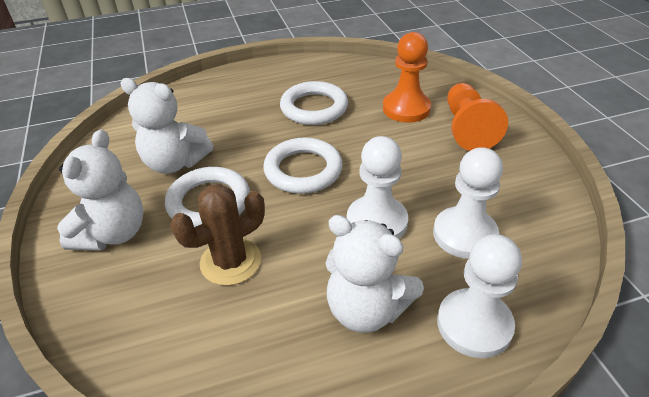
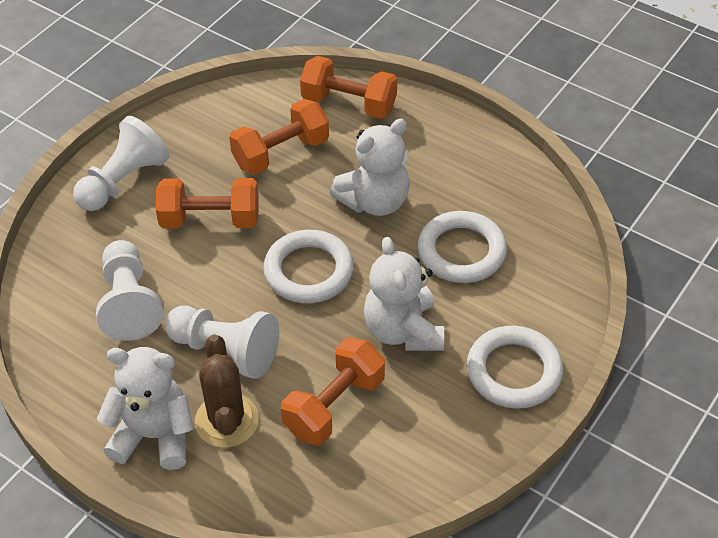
orange dumbbell: 0 -> 4
orange pawn: 2 -> 0

